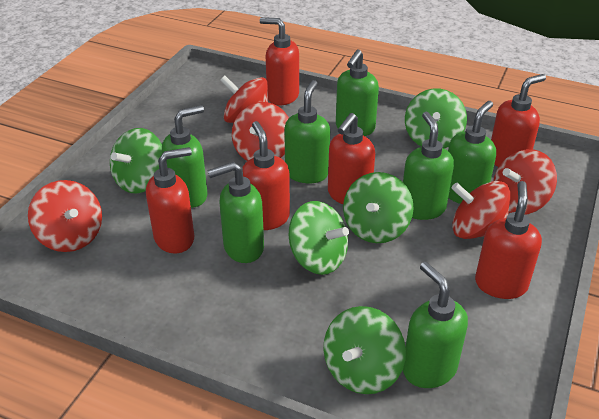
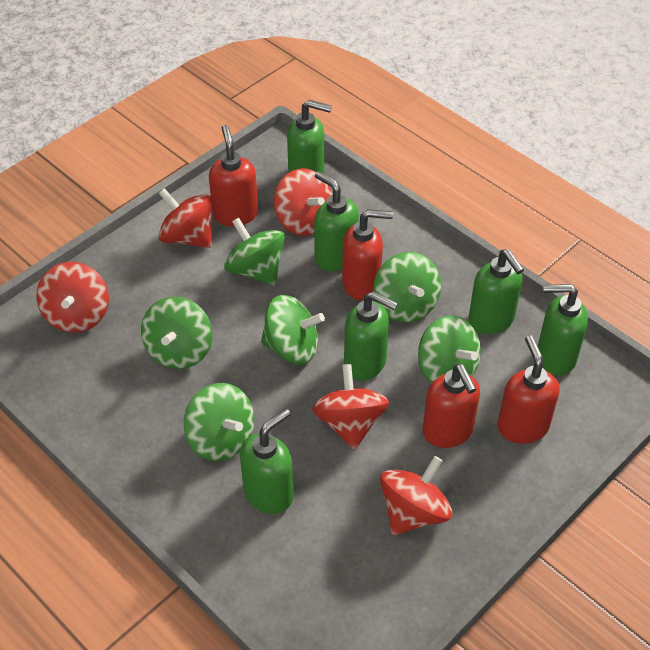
green soap dispenser: 7 -> 6
green spinning top: 5 -> 6
red soap dispenser: 6 -> 4

